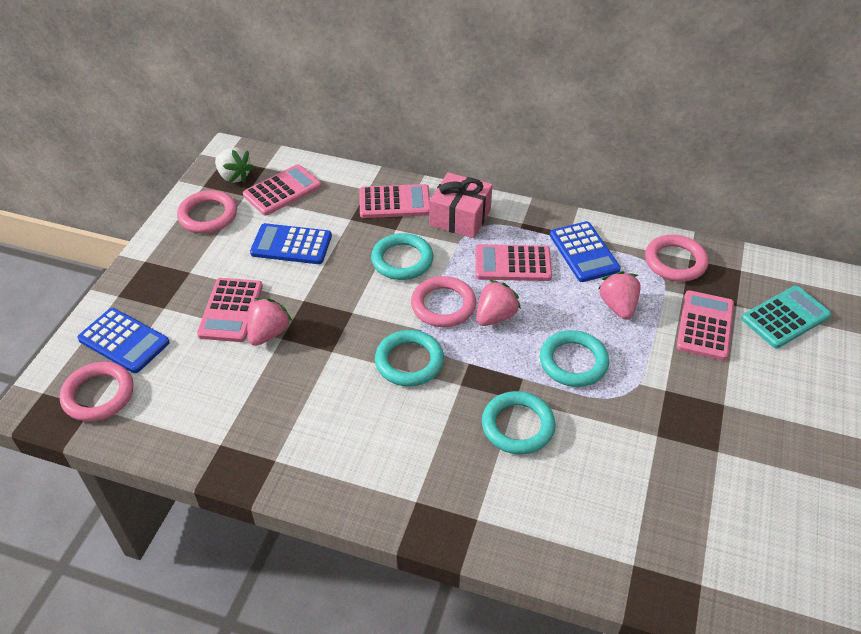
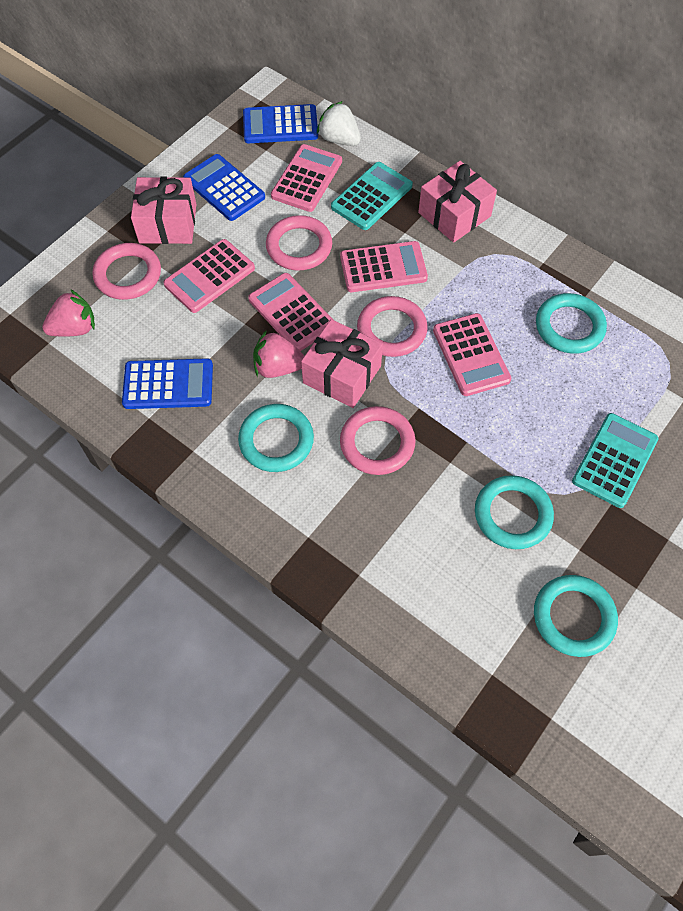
pink gift: 1 -> 3
pink strawberry: 3 -> 2
turquoise calculator: 1 -> 2

